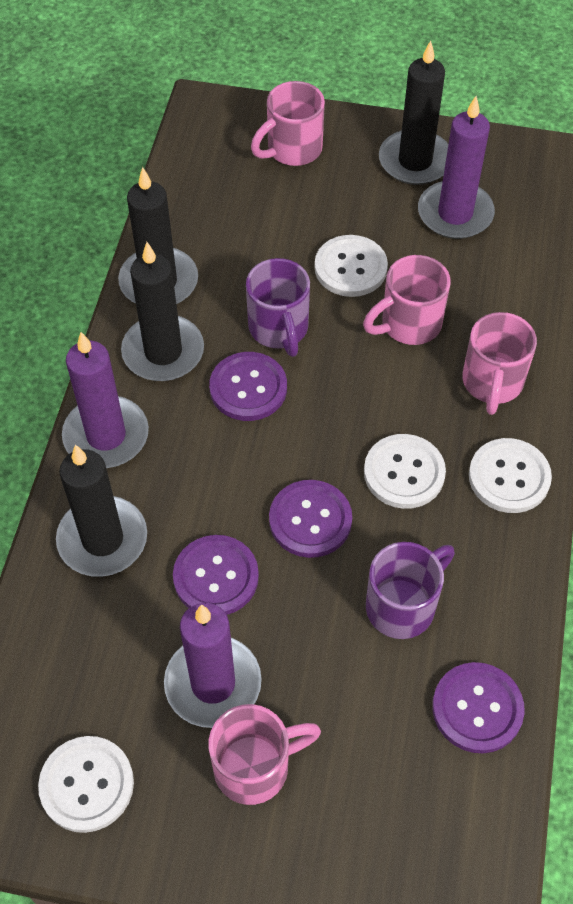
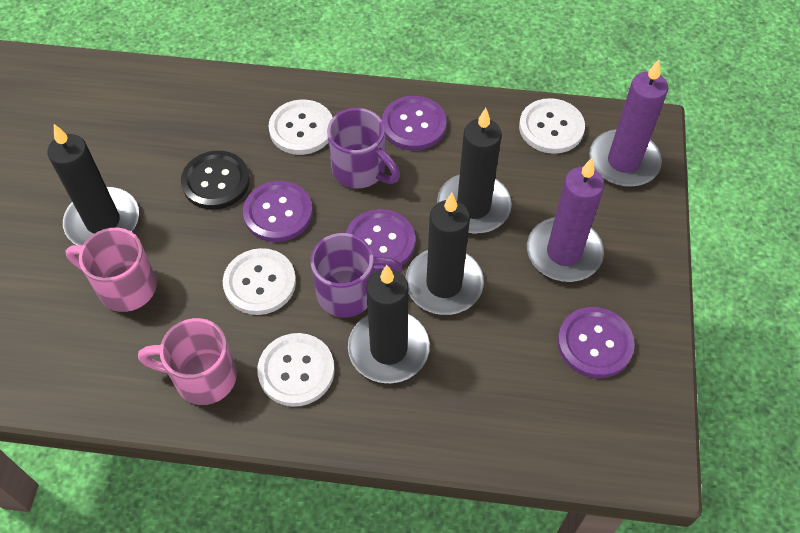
black button: 0 -> 1
pink mug: 4 -> 2
purple candle: 3 -> 2

